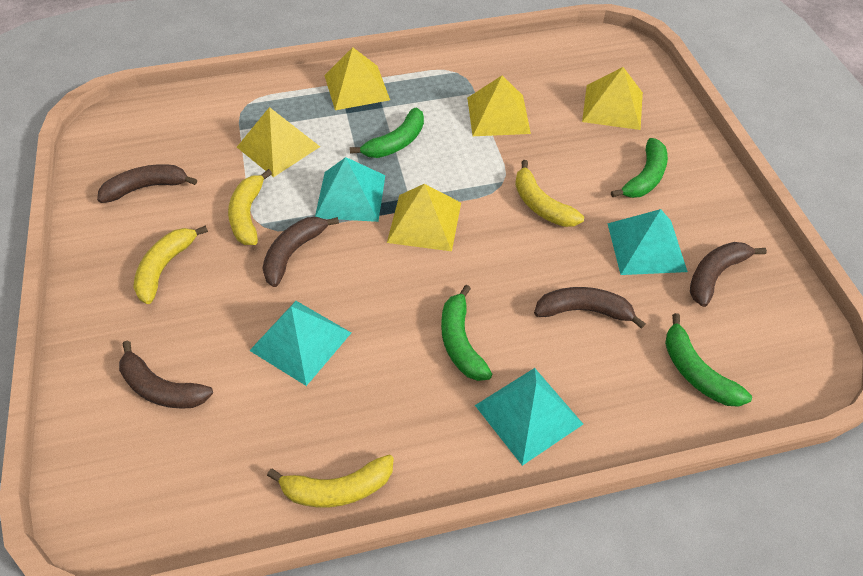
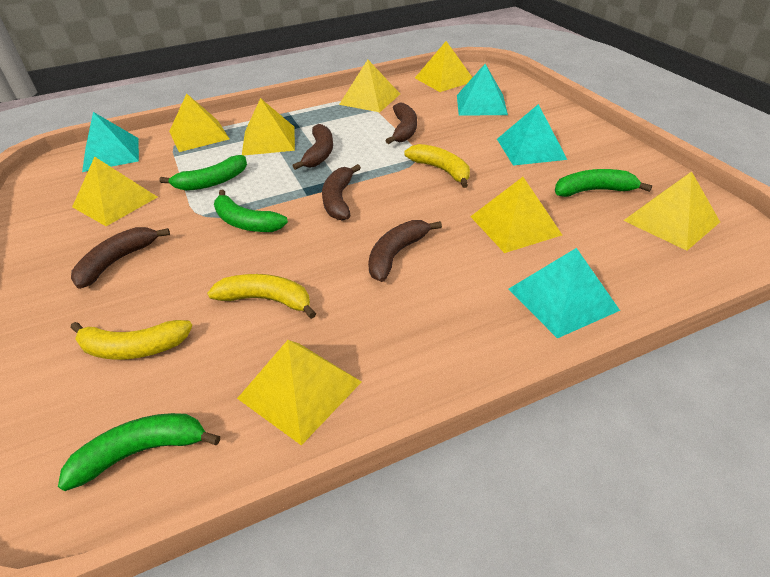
yellow banana: 4 -> 3
yellow pyramid: 5 -> 8

